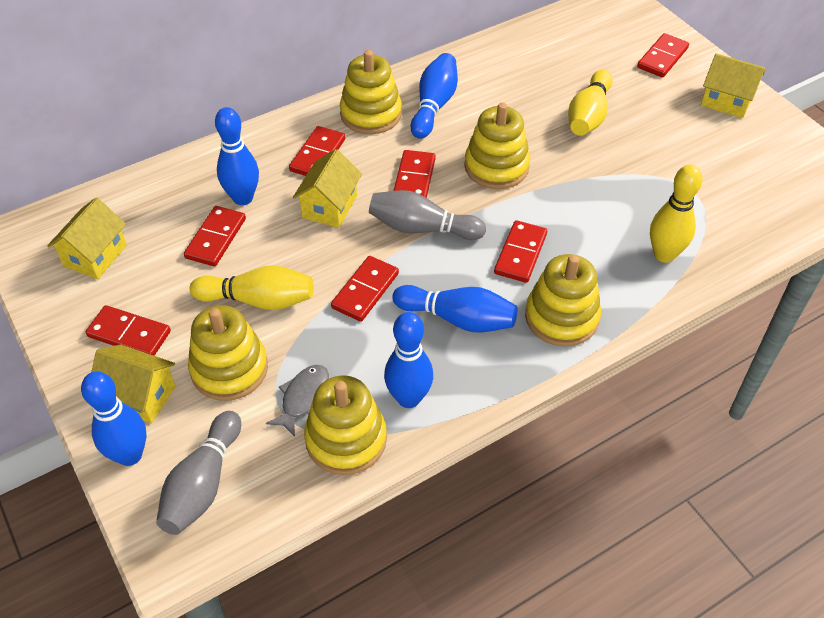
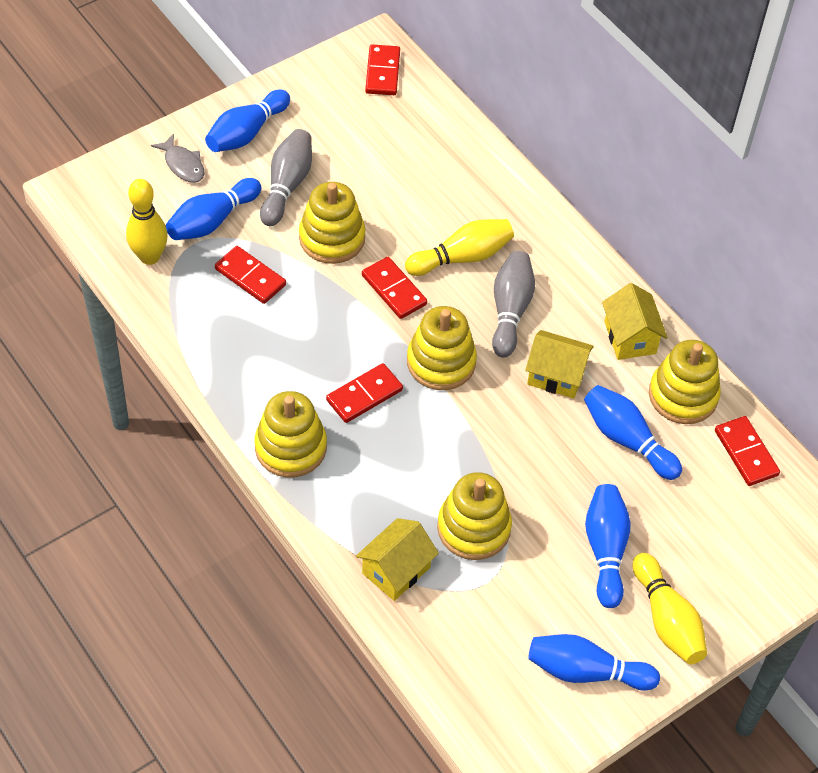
red domino: 7 -> 5
yellow house: 4 -> 3

